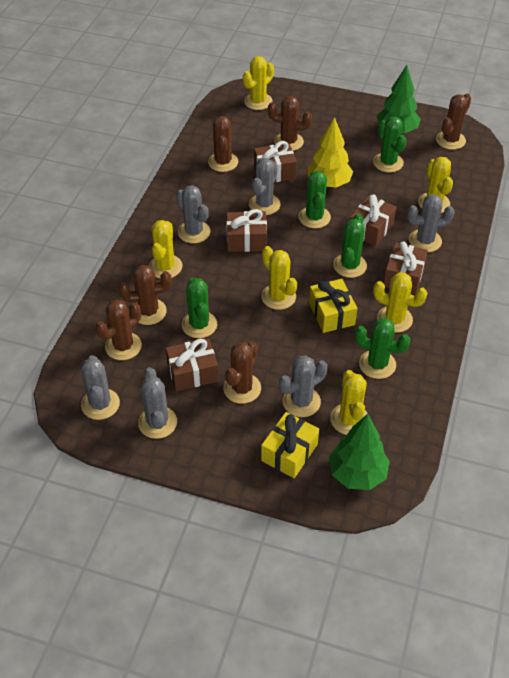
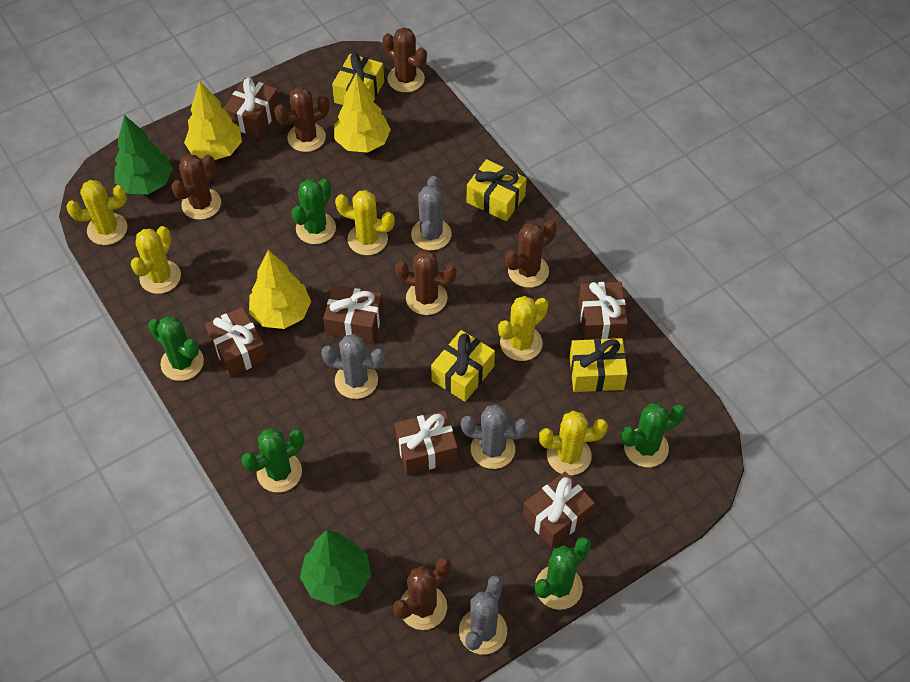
brown gift: 5 -> 6
grey cactus: 6 -> 4
yellow cactus: 6 -> 5
yellow gift: 2 -> 4
yellow tree: 1 -> 3

